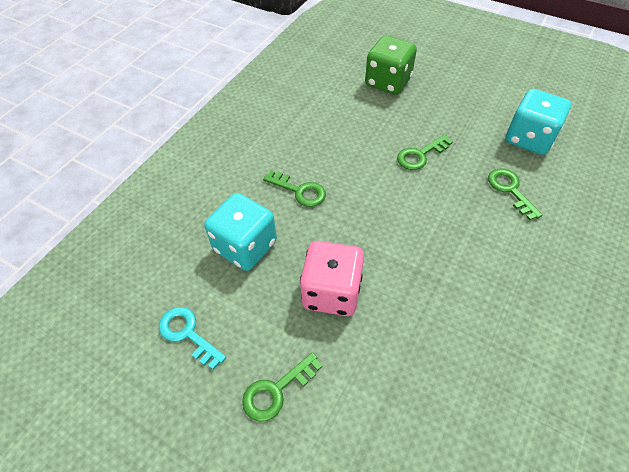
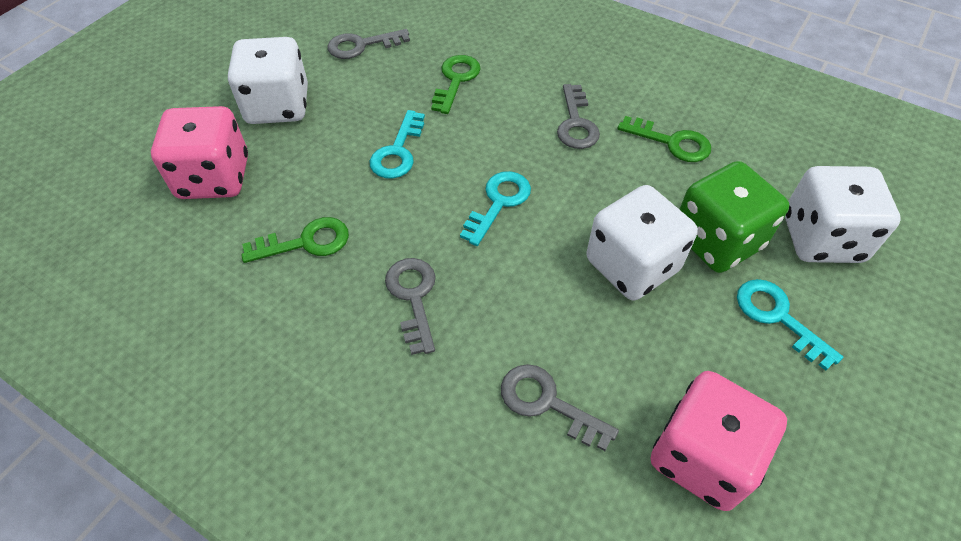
green key: 4 -> 3
grey key: 0 -> 4
pink dice: 1 -> 2
turquoise dice: 2 -> 0
turquoise key: 1 -> 3
white dice: 0 -> 3

